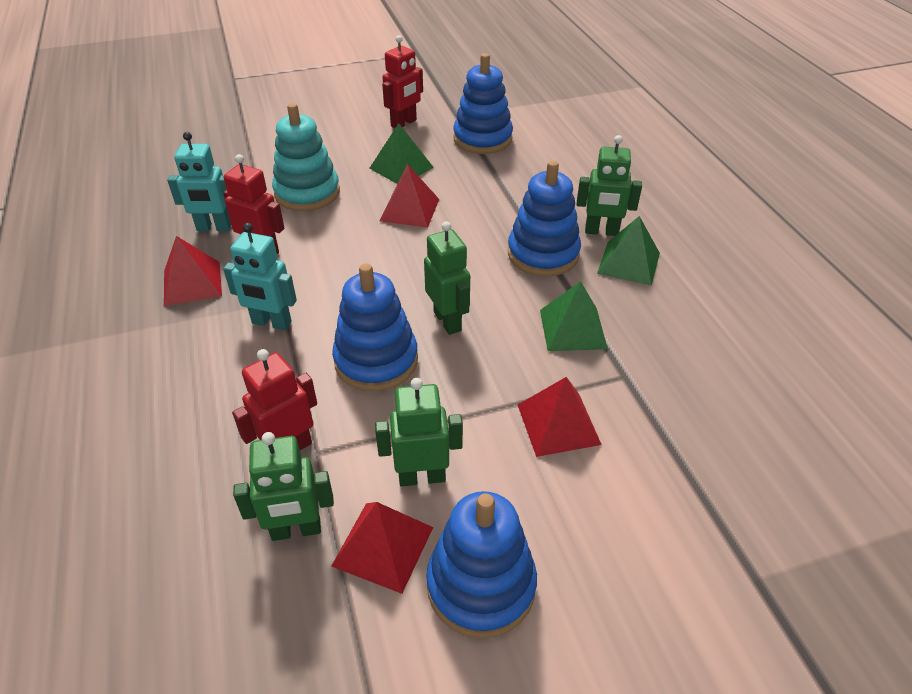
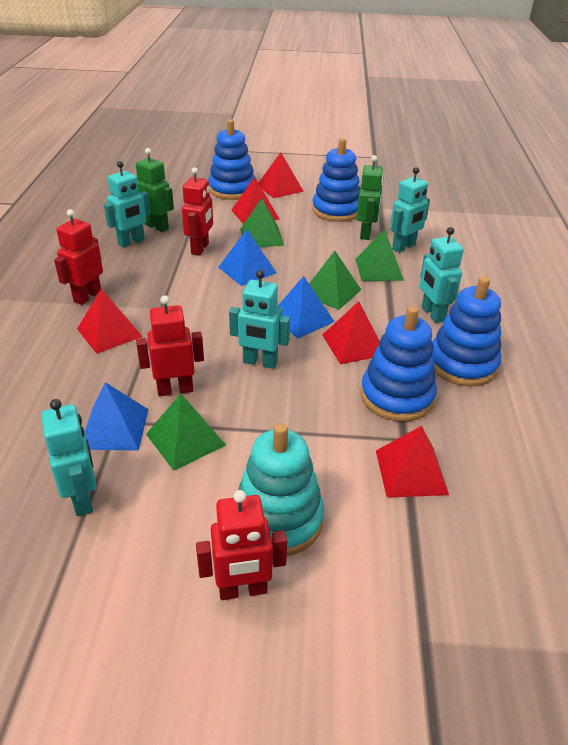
blue pyramid: 0 -> 3
green pyramid: 3 -> 4
green robot: 4 -> 2
red pyramid: 4 -> 5
red robot: 3 -> 4
turquoise robot: 2 -> 5

